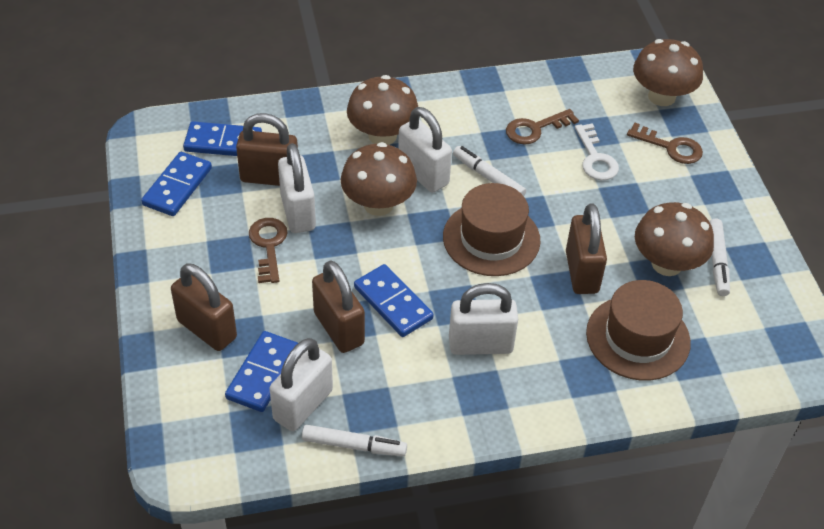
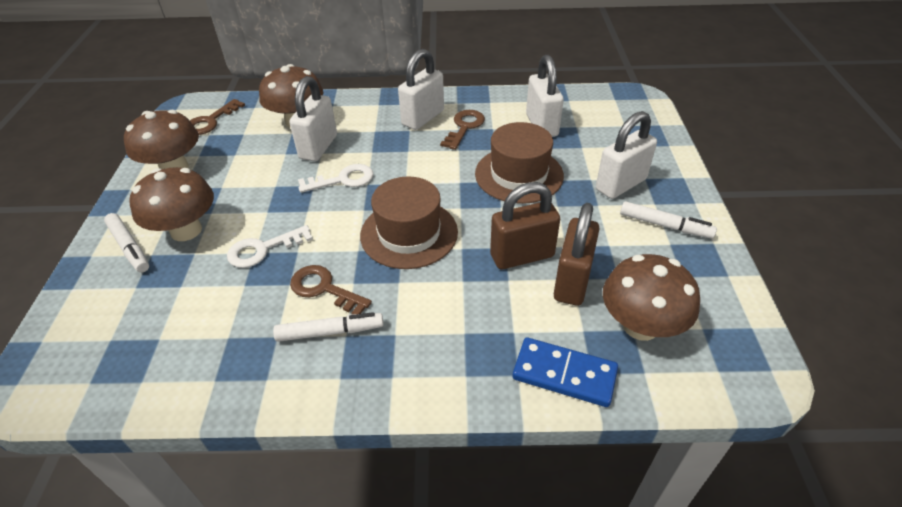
blue domino: 4 -> 1
brown padlock: 4 -> 2
white key: 1 -> 2

